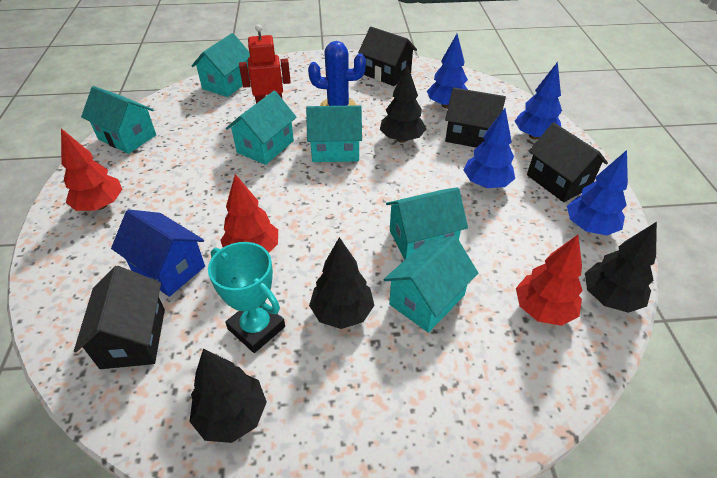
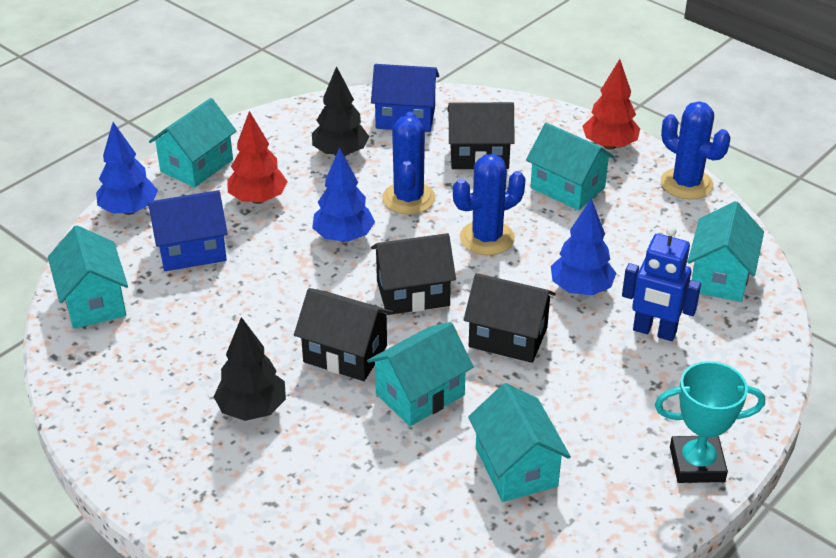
black tree: 4 -> 2
blue cactus: 1 -> 3
blue house: 1 -> 2
blue robot: 0 -> 1
blue tree: 4 -> 3
red robot: 1 -> 0
red tree: 3 -> 2

